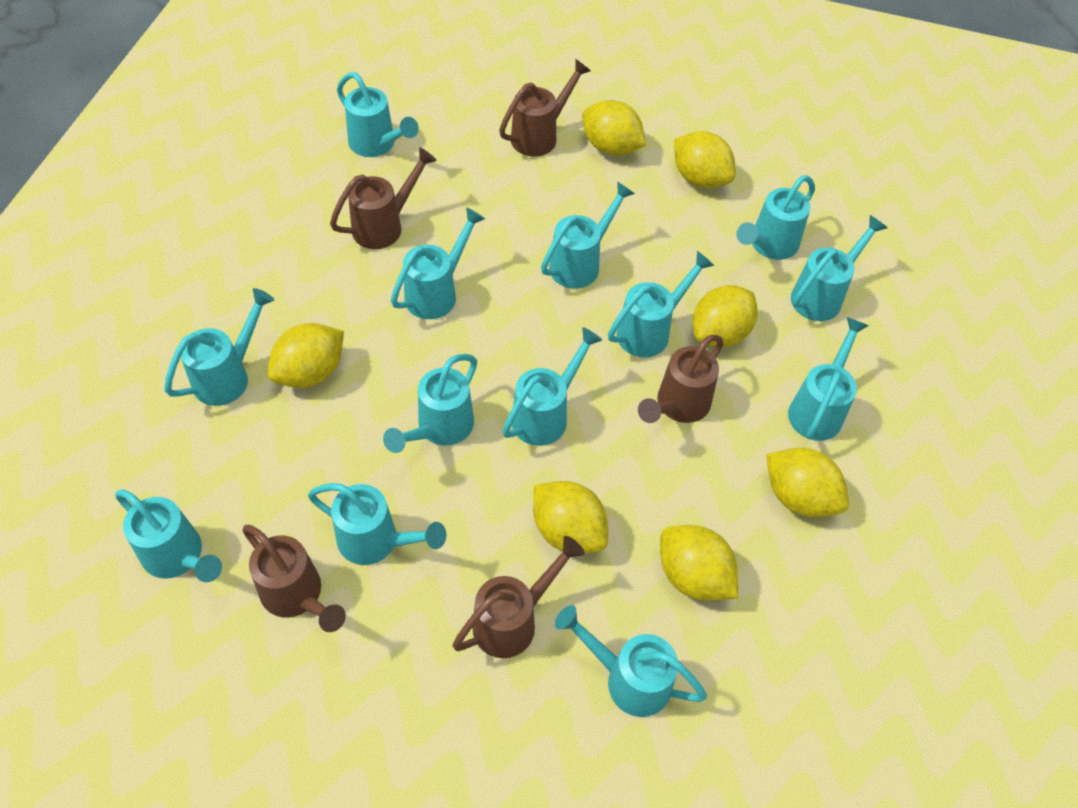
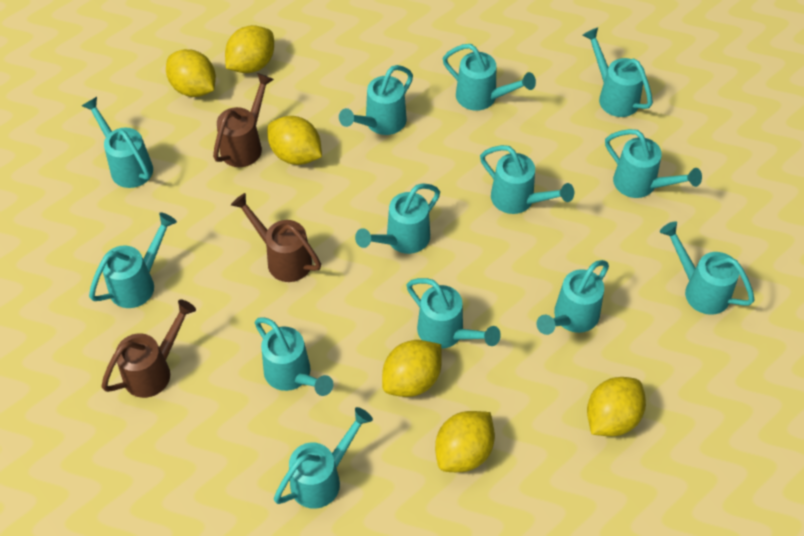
brown watering can: 5 -> 3
yellow lemon: 7 -> 6

